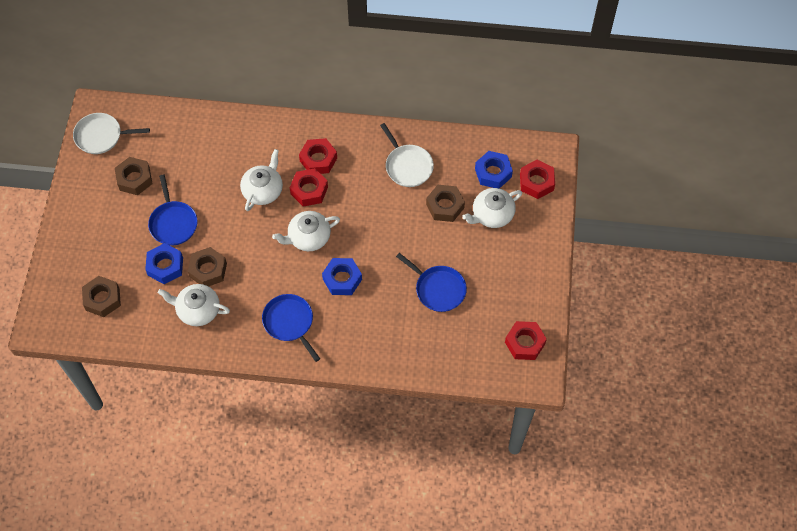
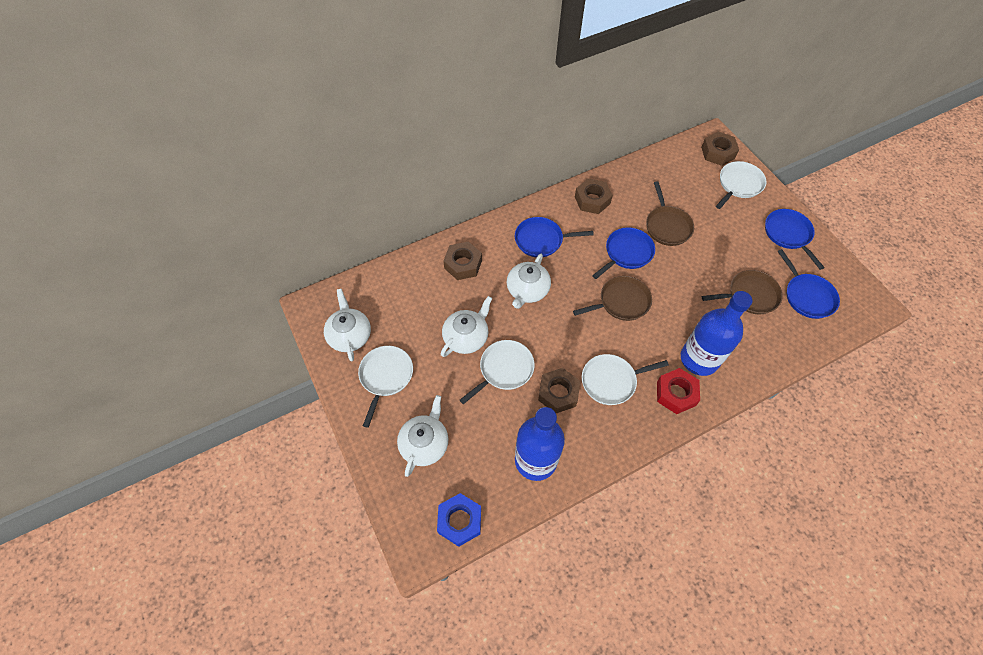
blue bottle: 0 -> 2
blue nut: 3 -> 1
blue pan: 3 -> 4
brown pan: 0 -> 3
red nut: 4 -> 1
white pan: 2 -> 4

